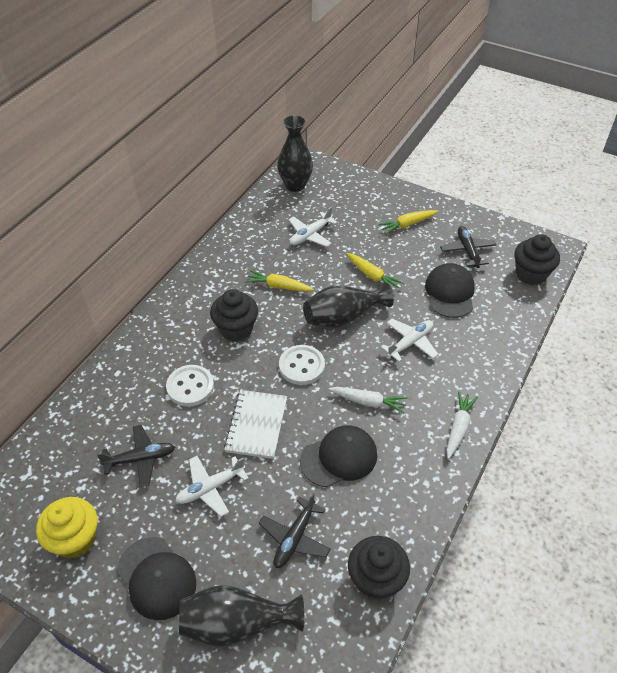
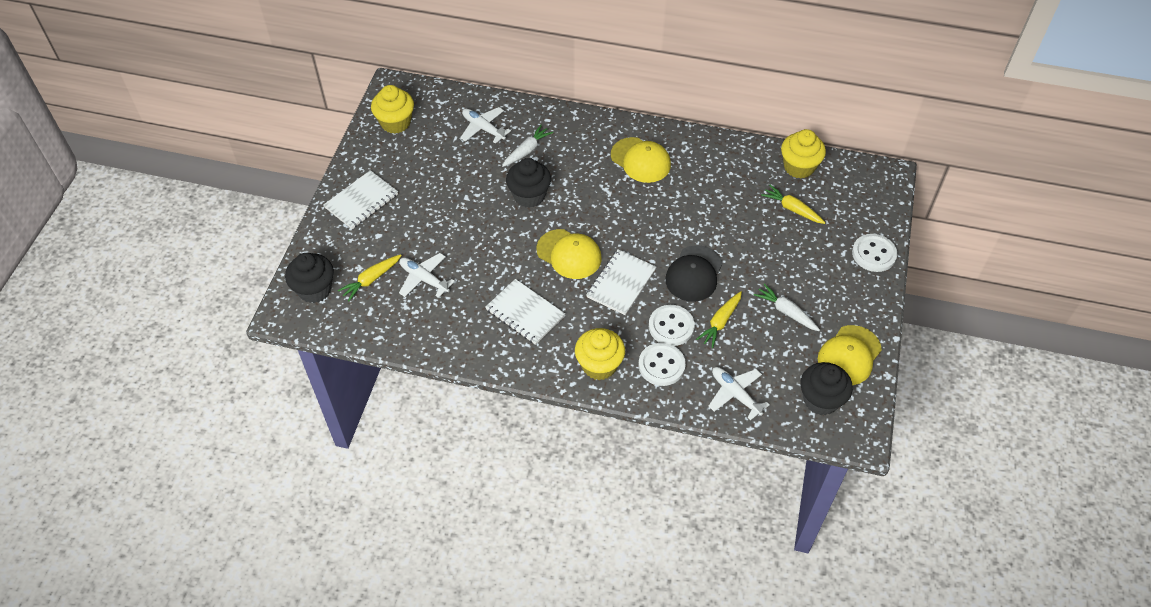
black cap: 3 -> 1
black plane: 3 -> 0
black vase: 3 -> 0
white button: 2 -> 3
white notebook: 1 -> 3
yellow cap: 0 -> 3
yellow cupcake: 1 -> 3

